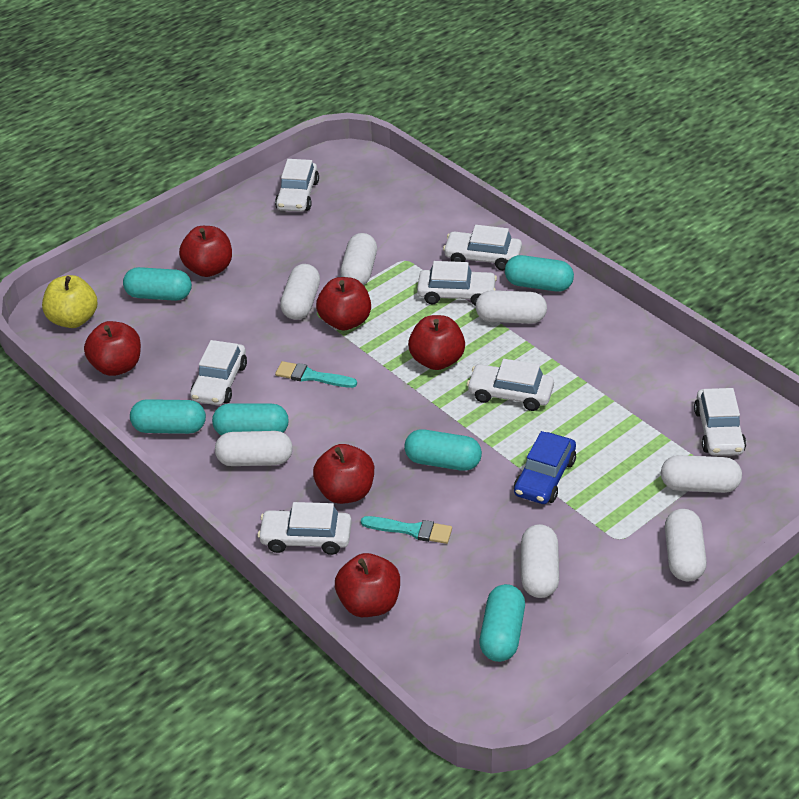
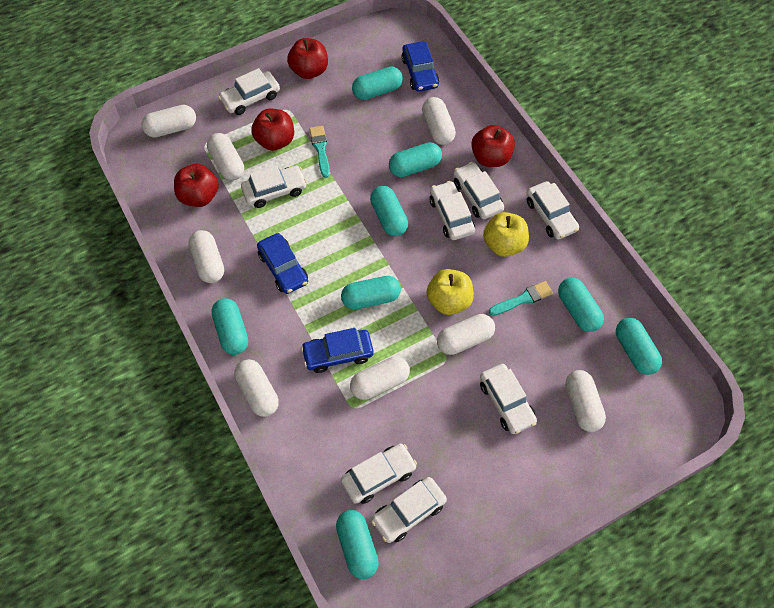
blue car: 1 -> 3
red apple: 6 -> 4
turquoise capsule: 6 -> 8
white capsule: 7 -> 8
white car: 7 -> 8
yellow apple: 1 -> 2

